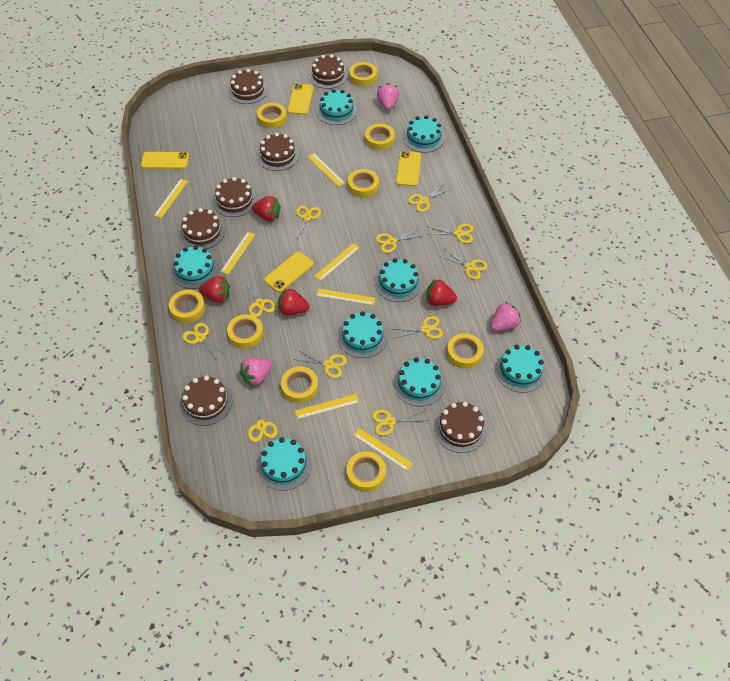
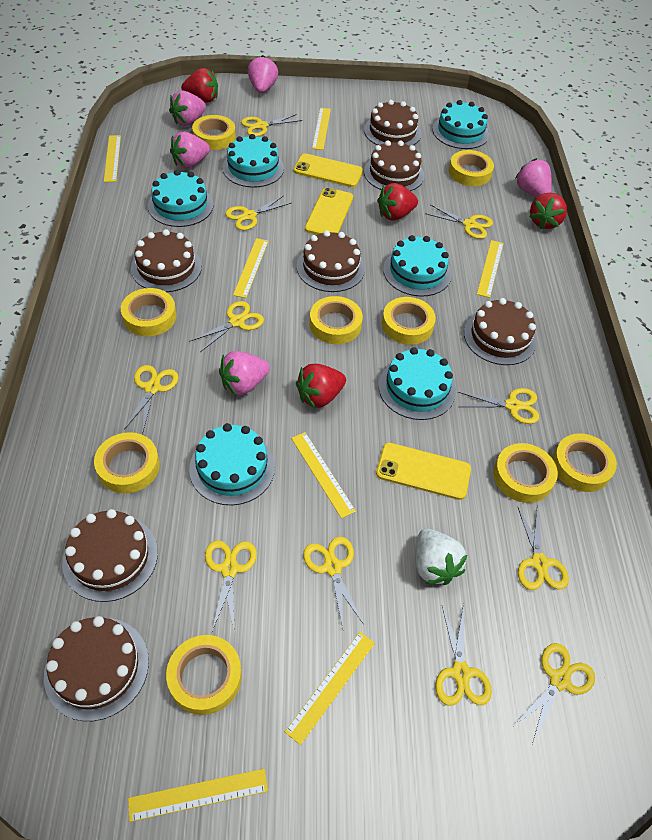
pink strawberry: 3 -> 5
turquoise cake: 8 -> 6
white strawberry: 0 -> 1
yellow phone: 4 -> 3

